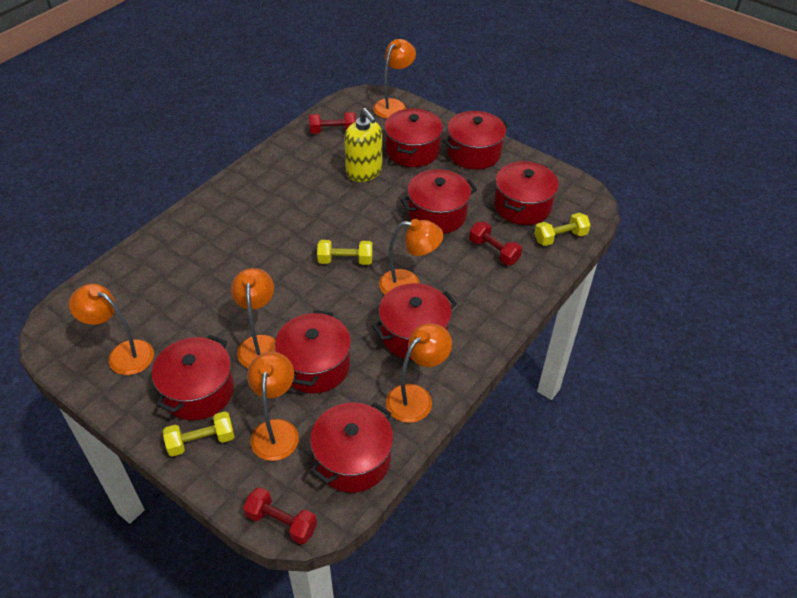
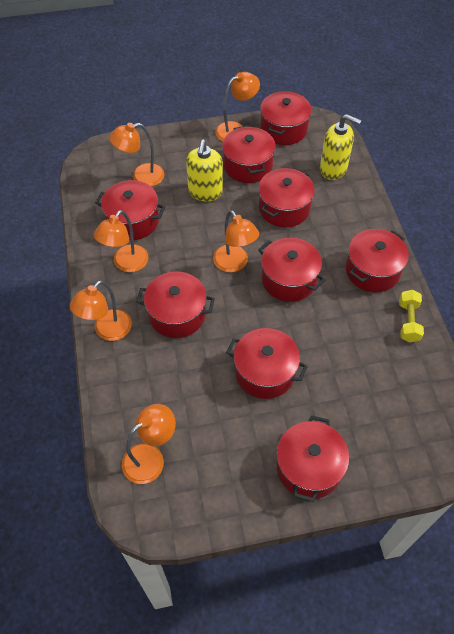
red dumbbell: 3 -> 0
red pot: 8 -> 9
yellow dumbbell: 3 -> 1
yellow soap dispenser: 1 -> 2

